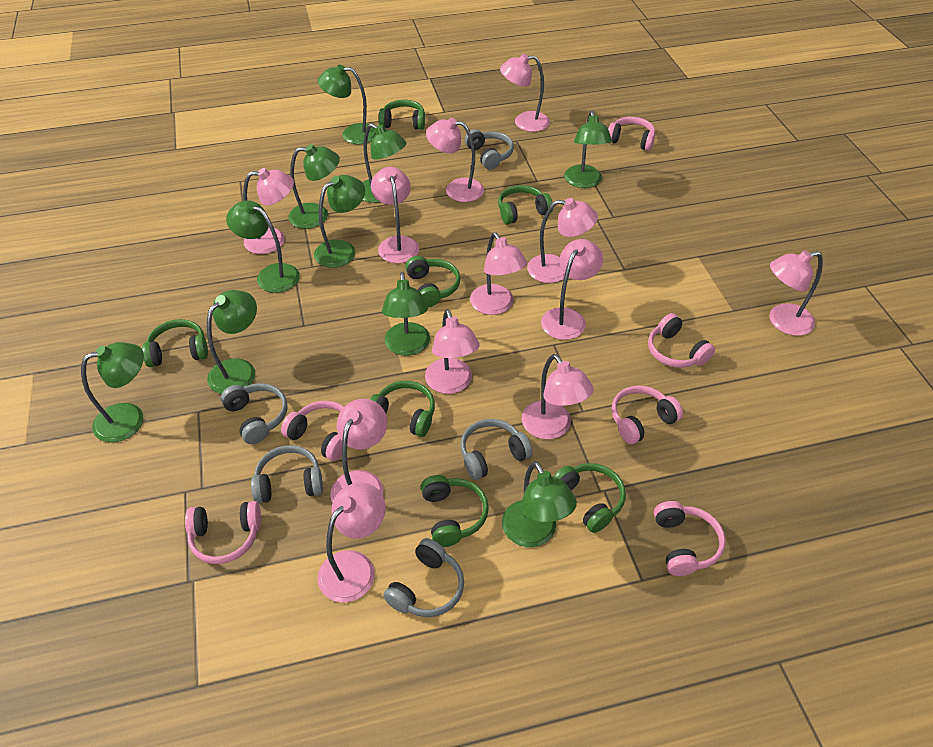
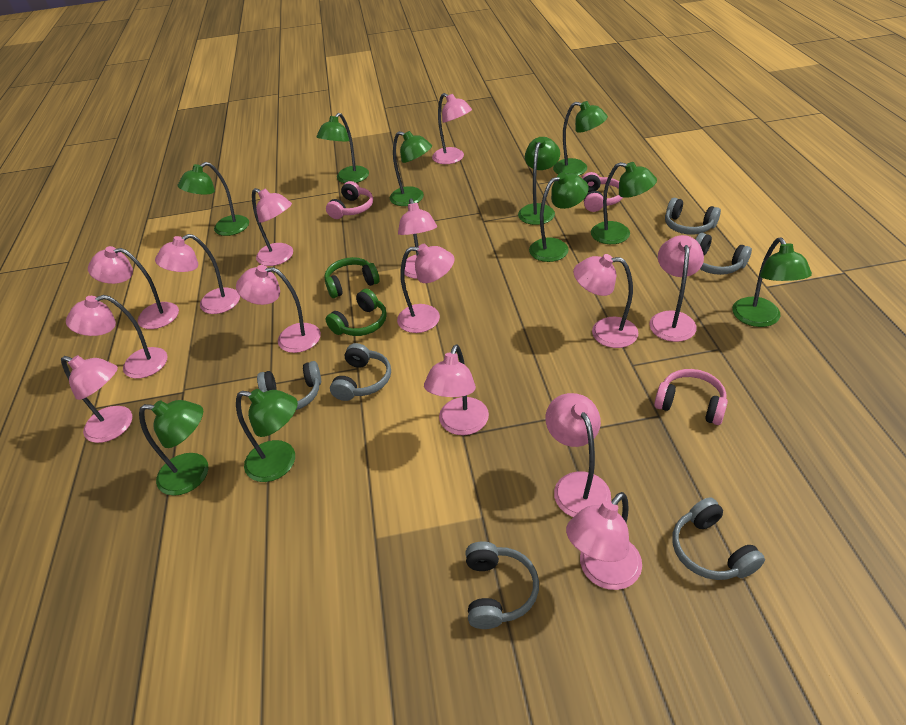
green headphones: 7 -> 2
grey headphones: 5 -> 6
pink headphones: 6 -> 3
pink lamp: 12 -> 14

